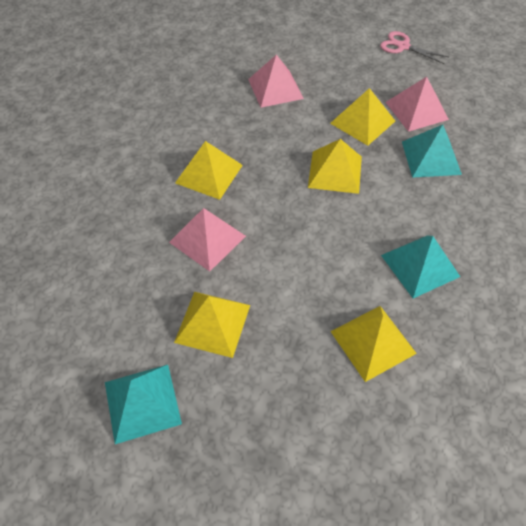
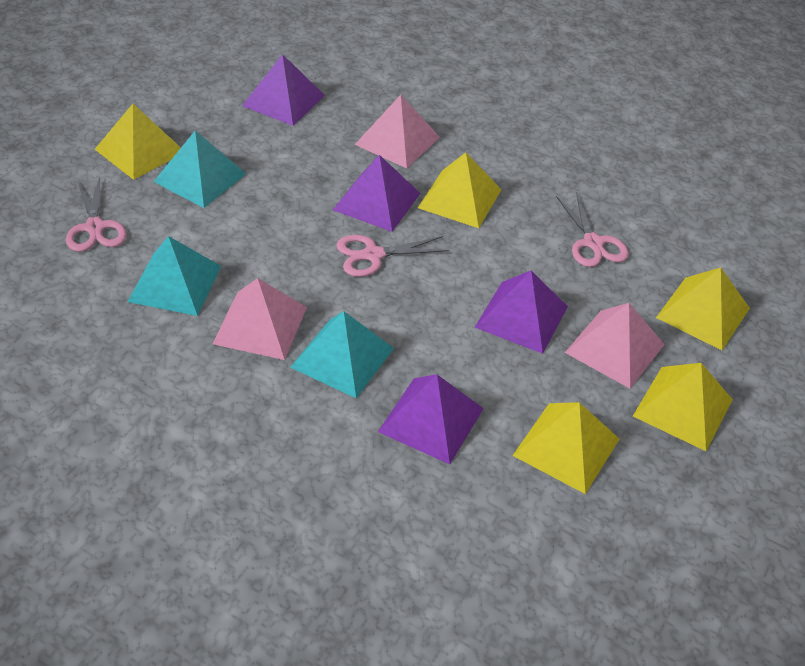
pink scissors: 1 -> 3
purple pyramid: 0 -> 4

